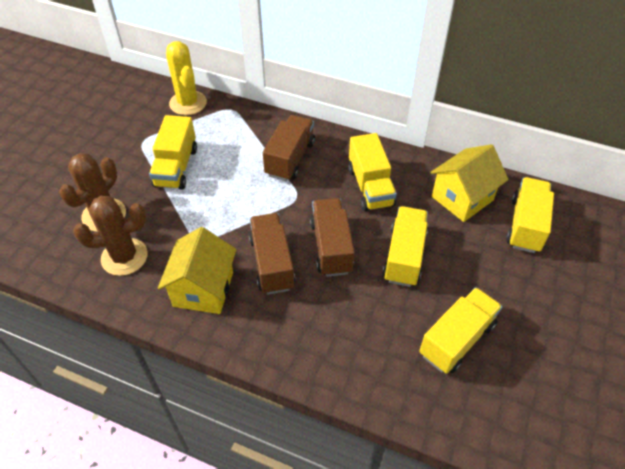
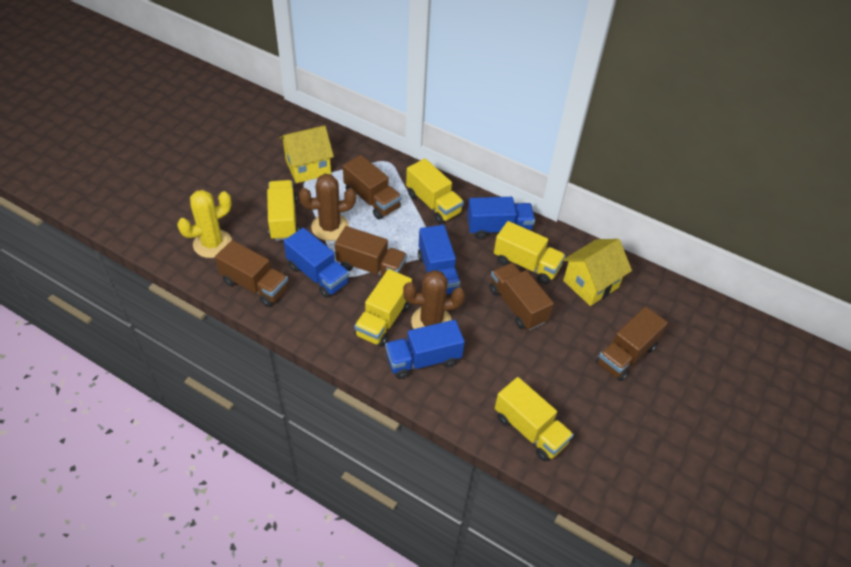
blue truck: 0 -> 4
brown truck: 3 -> 5

